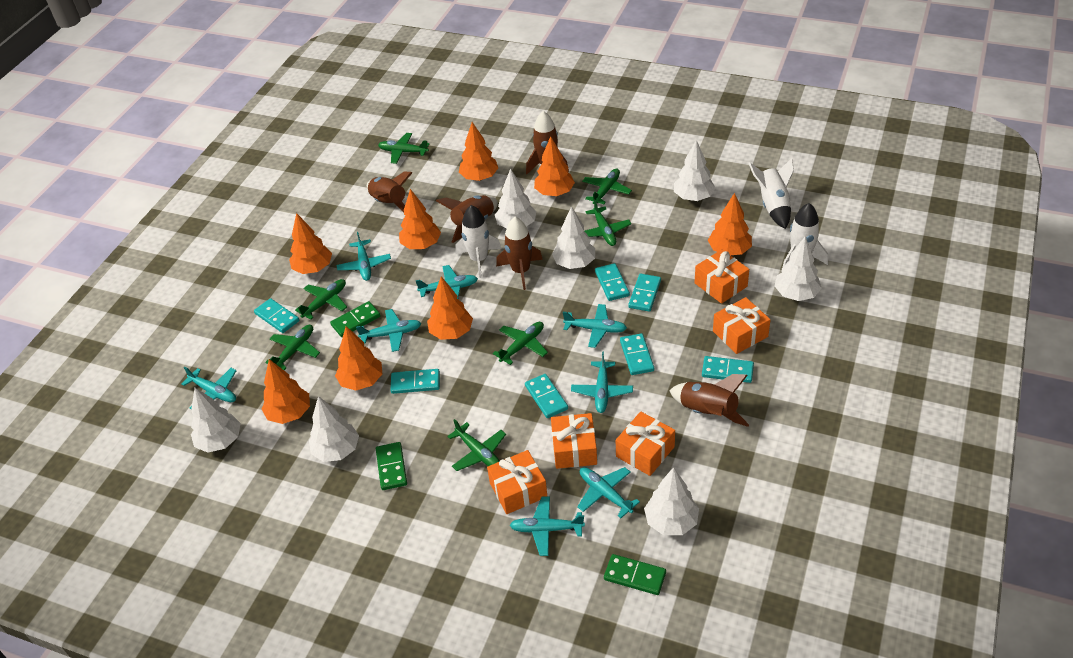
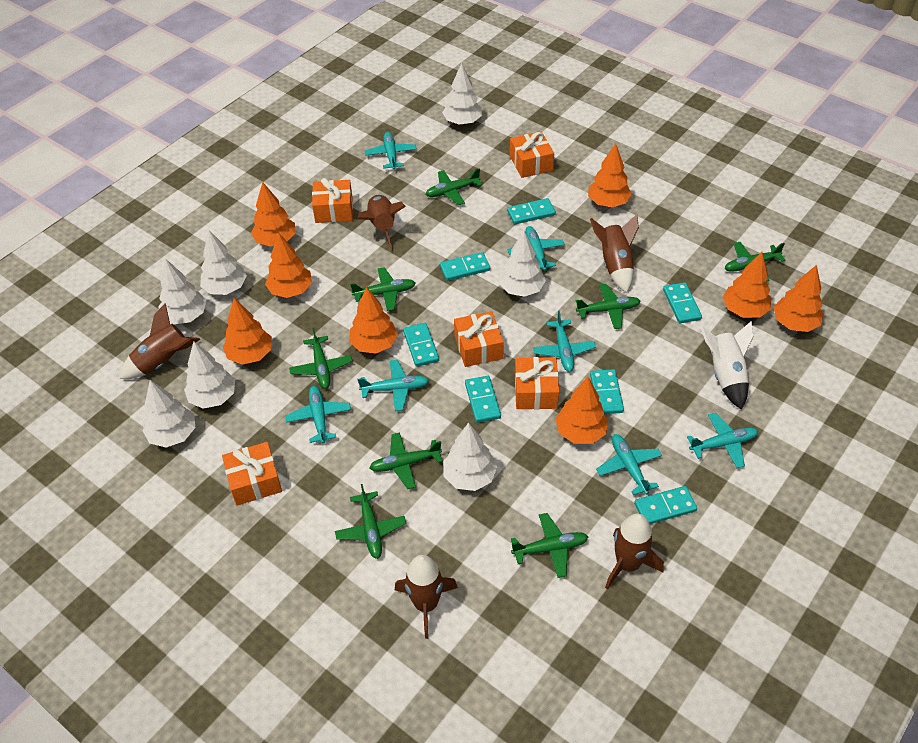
green domino: 3 -> 0
green plane: 7 -> 8
turquoise plane: 8 -> 7
white rocket: 3 -> 1

